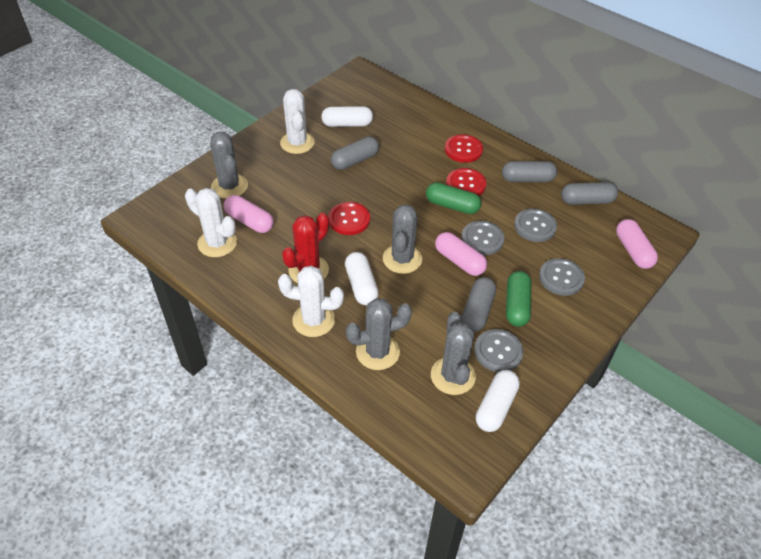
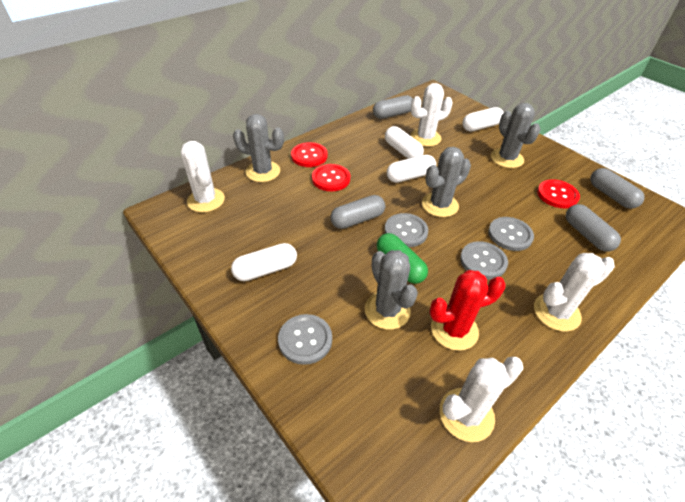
green capsule: 2 -> 1
pink capsule: 3 -> 0
white cactus: 3 -> 4
white capsule: 3 -> 4

